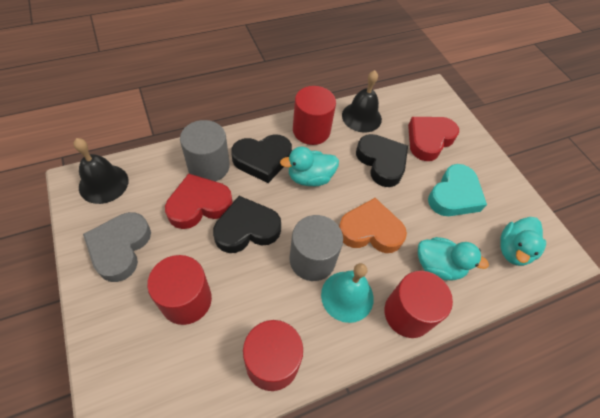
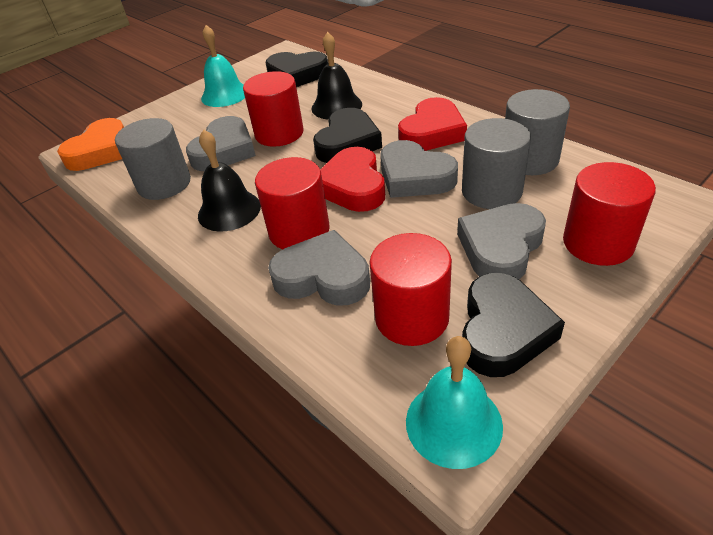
grey cylinder: 2 -> 3
grey heart: 1 -> 4
turquoise bell: 1 -> 2
turquoise duck: 3 -> 0
turquoise heart: 1 -> 0

